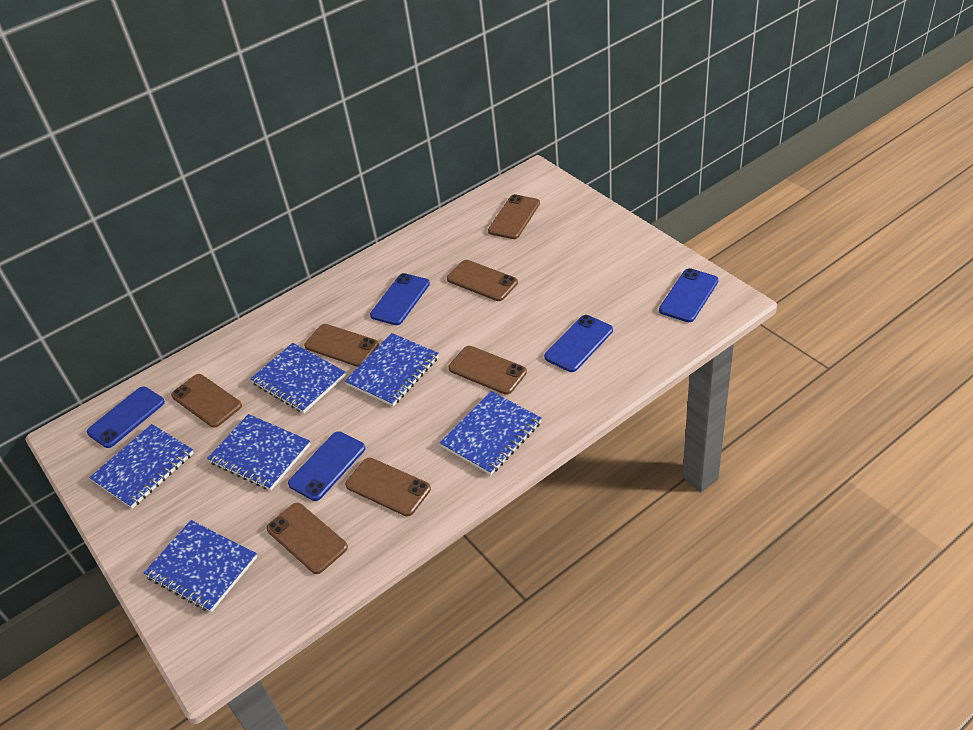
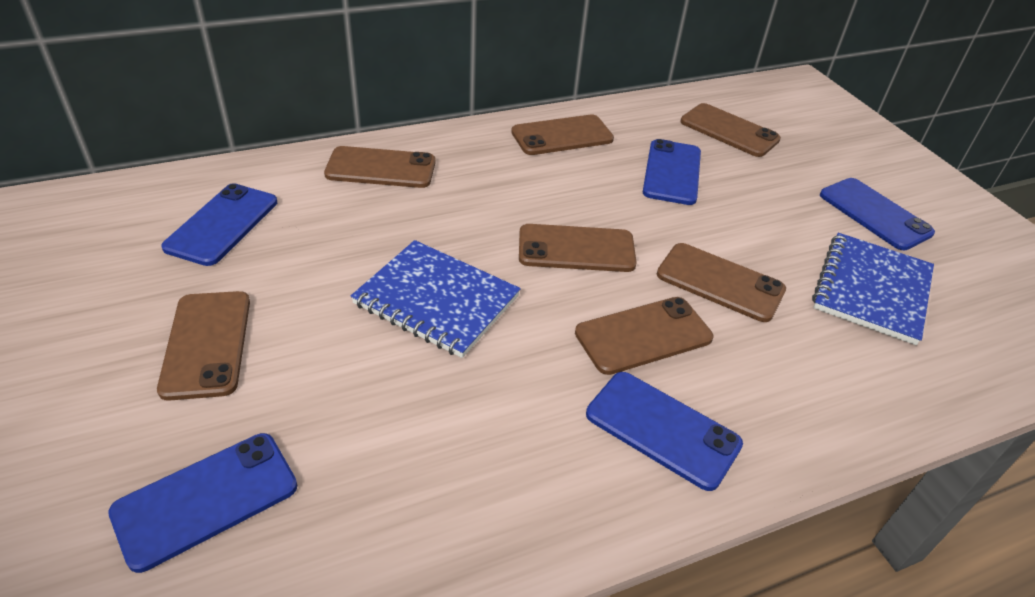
blue notebook: 6 -> 2

